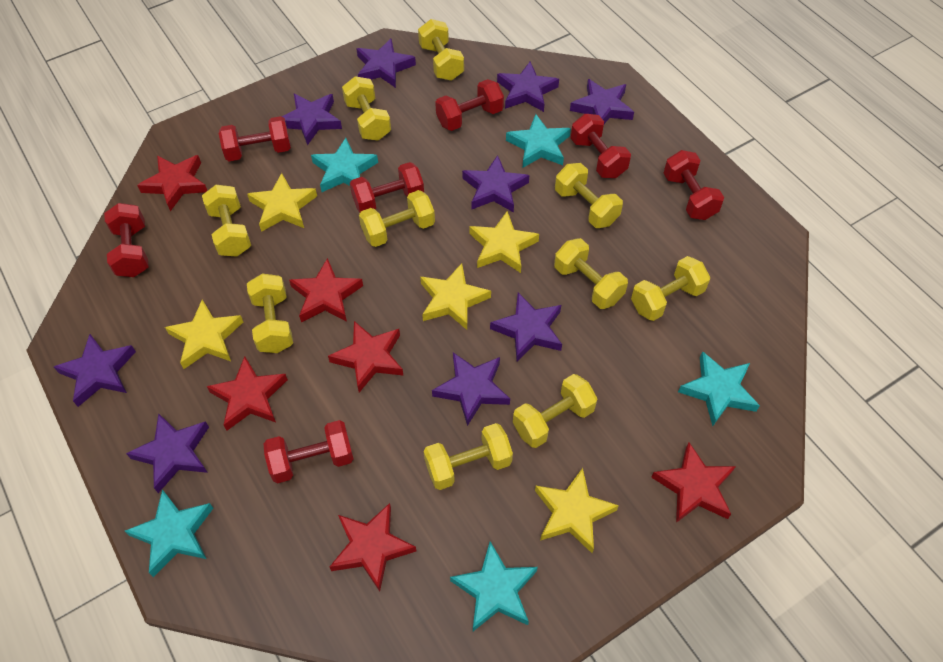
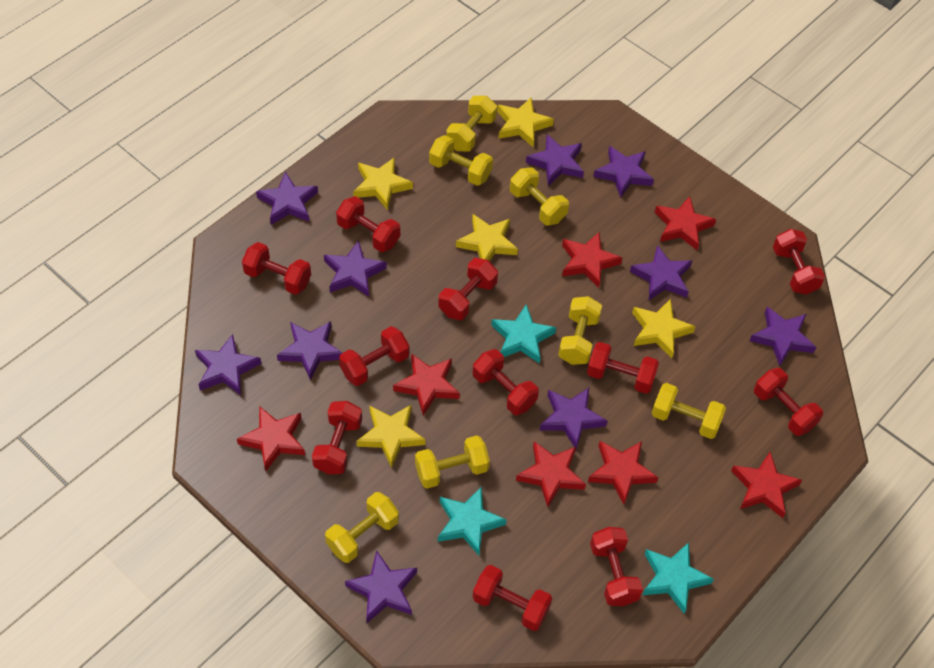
purple star: 9 -> 10
red dumbbell: 7 -> 11
red star: 6 -> 7
turquoise star: 5 -> 3
yellow dumbbell: 10 -> 7

